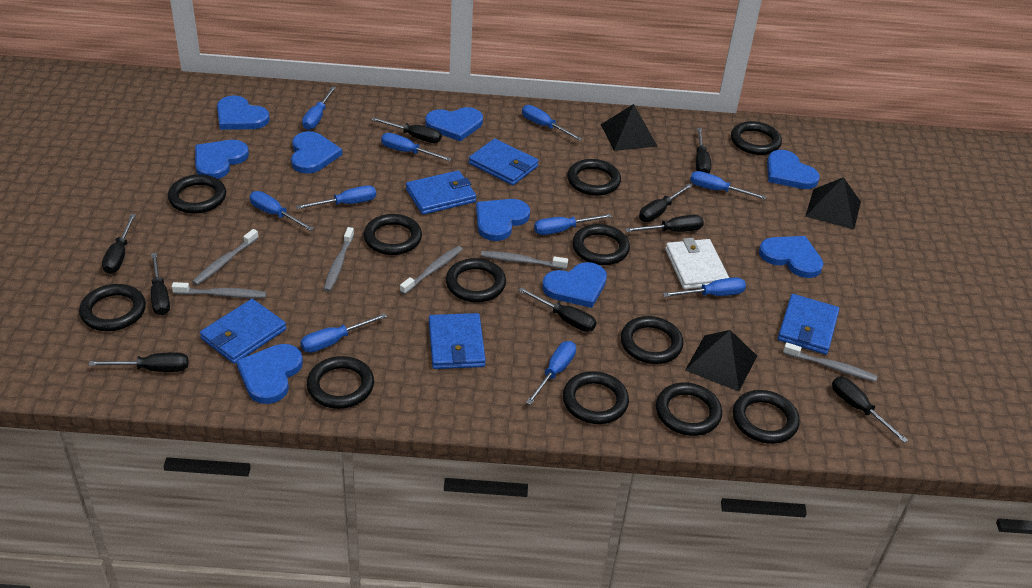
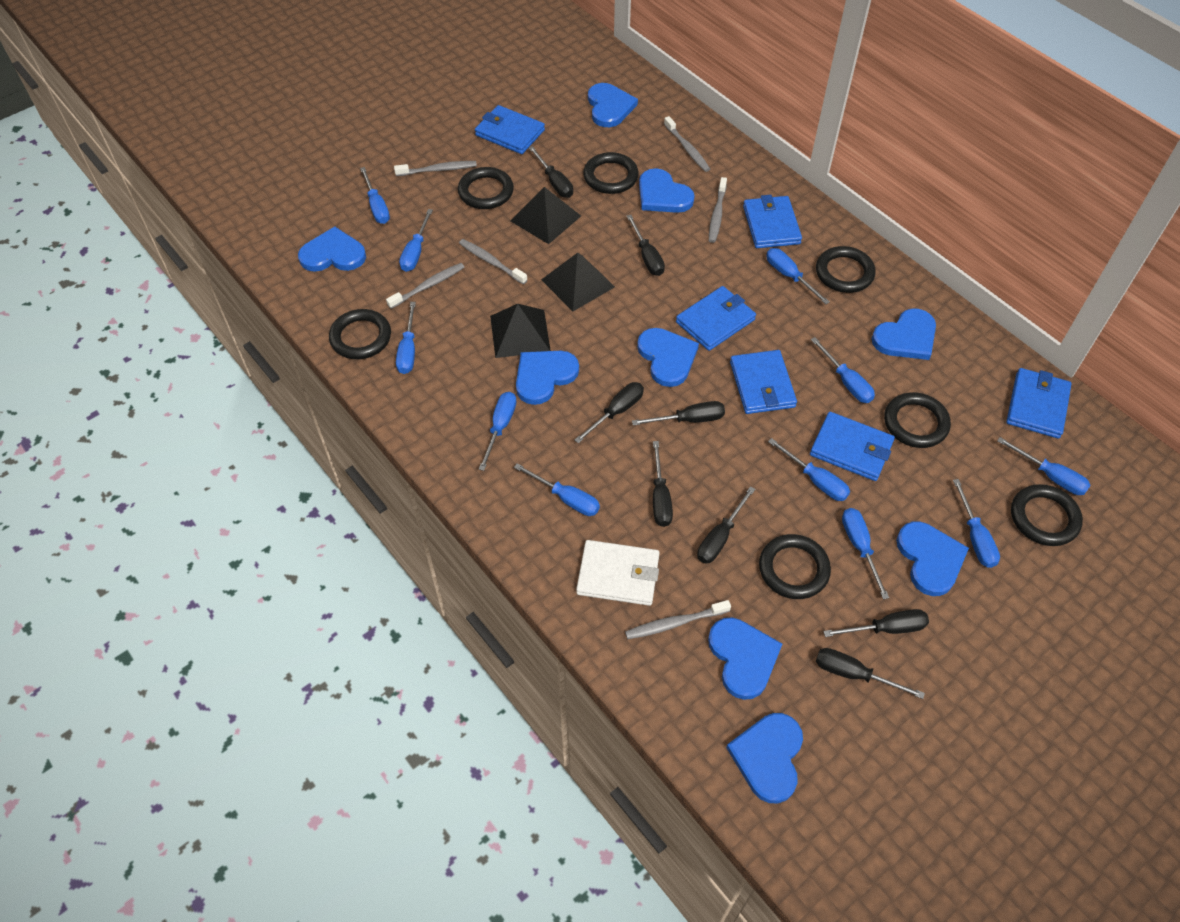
black ring: 12 -> 7
black screwdriver: 9 -> 8
blue screwdriver: 10 -> 11
blue wallet: 5 -> 6

